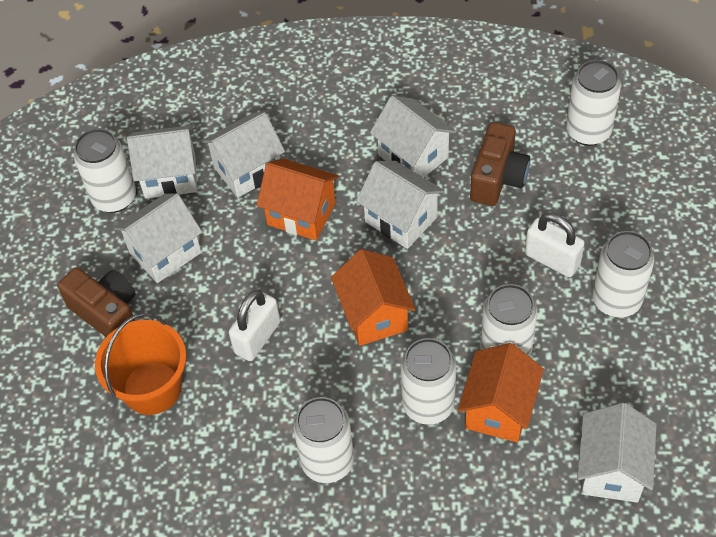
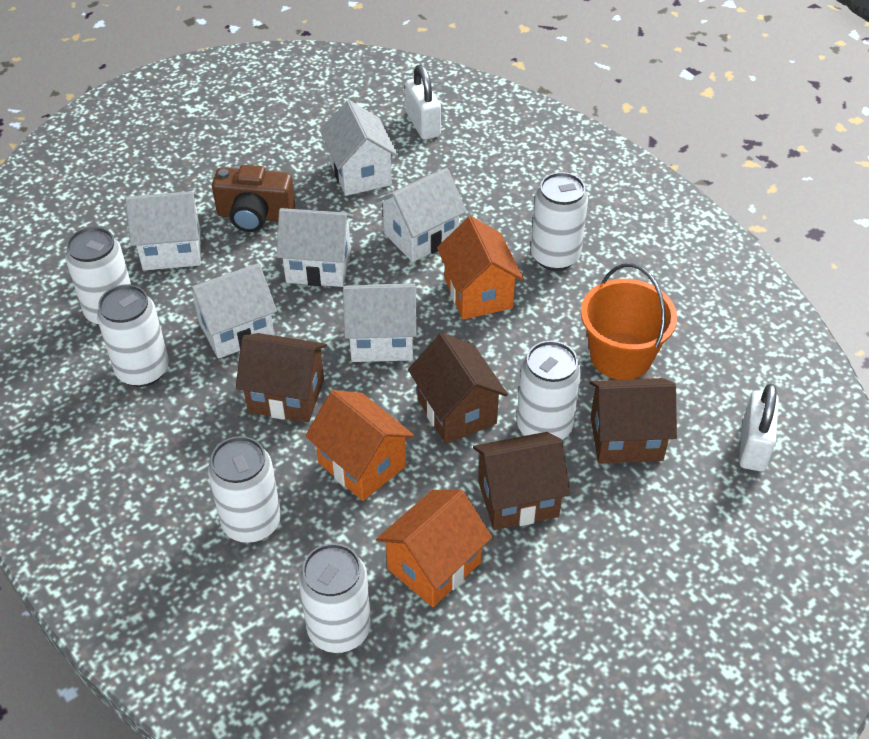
brown camera: 2 -> 1
brown house: 0 -> 4

